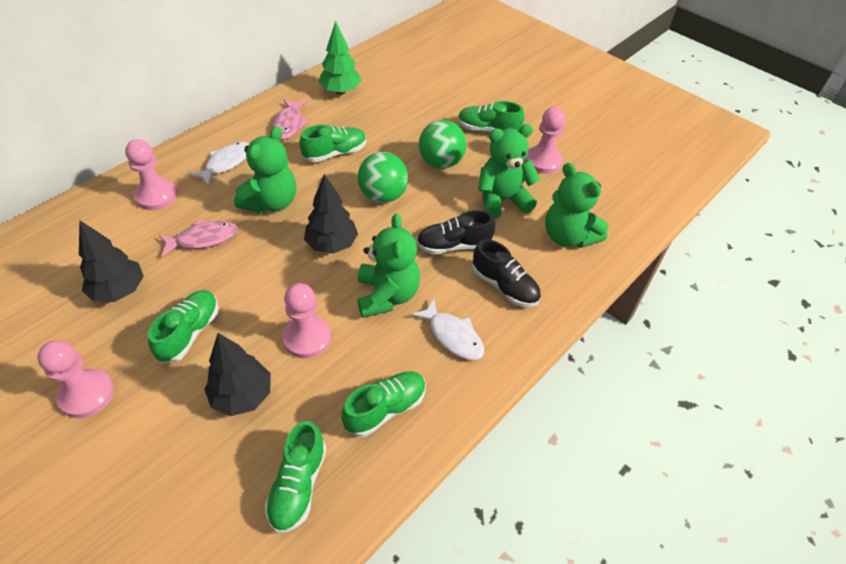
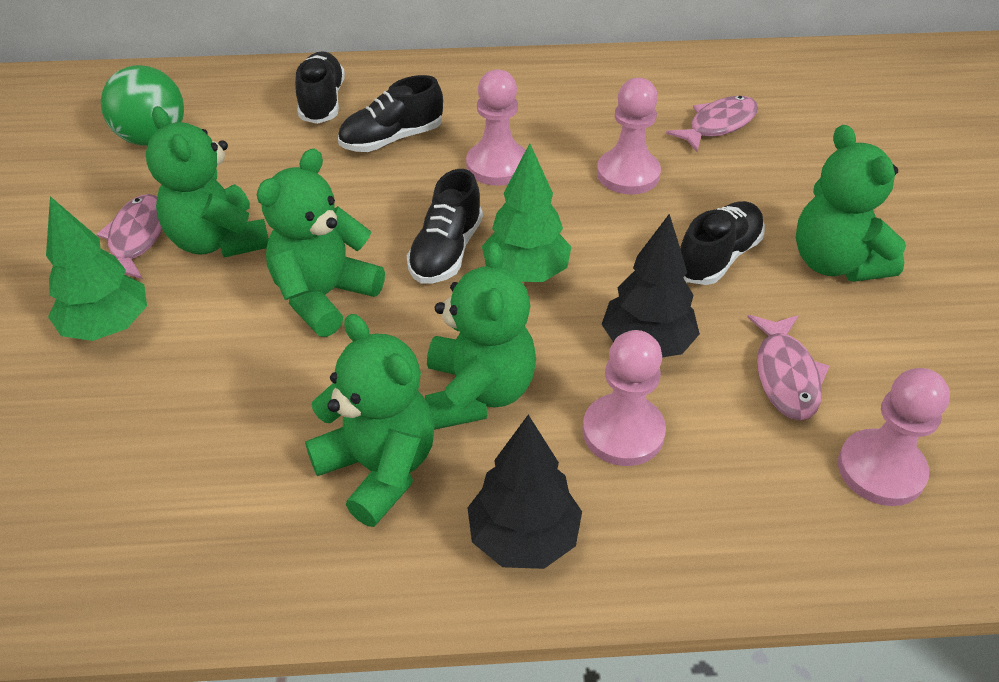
black shoe: 2 -> 4
black tree: 3 -> 2
green ball: 2 -> 1
green shoe: 5 -> 0
green teddy bear: 4 -> 5
green tree: 1 -> 2
pink fish: 2 -> 3
white fish: 2 -> 0

